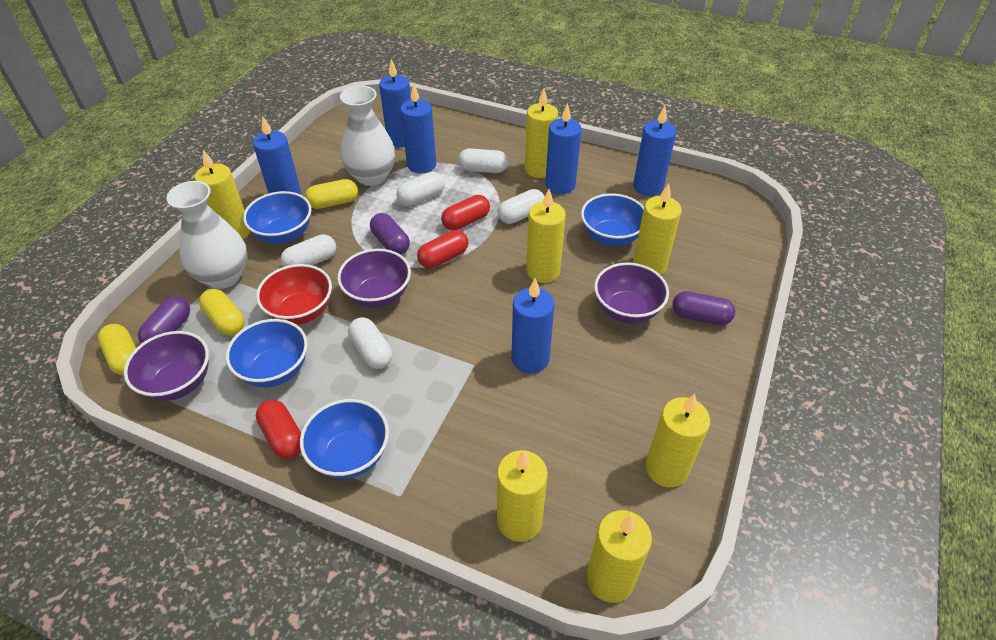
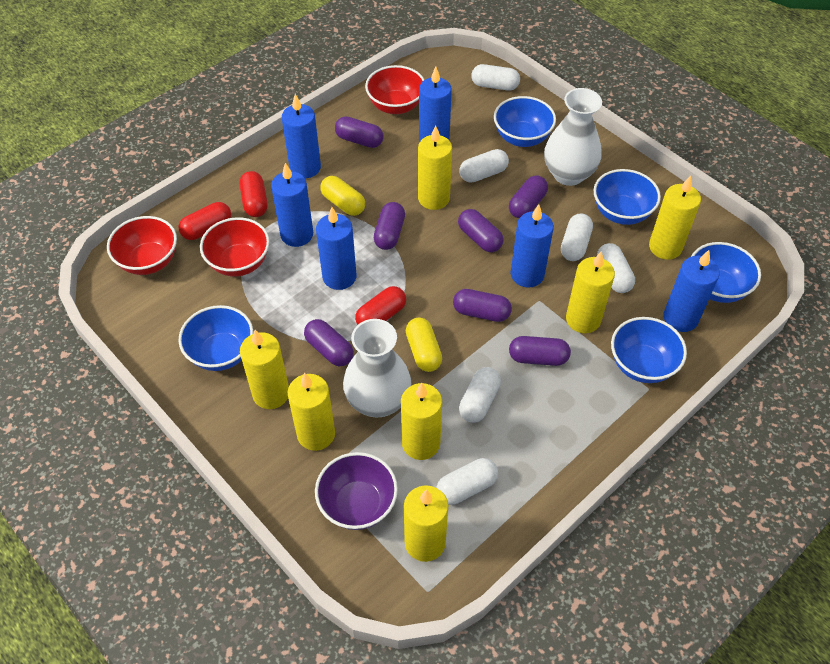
blue bowl: 4 -> 5
purple bowl: 3 -> 1
purple capsule: 3 -> 7
red bowl: 1 -> 3
white capsule: 5 -> 6
yellow capsule: 3 -> 2

